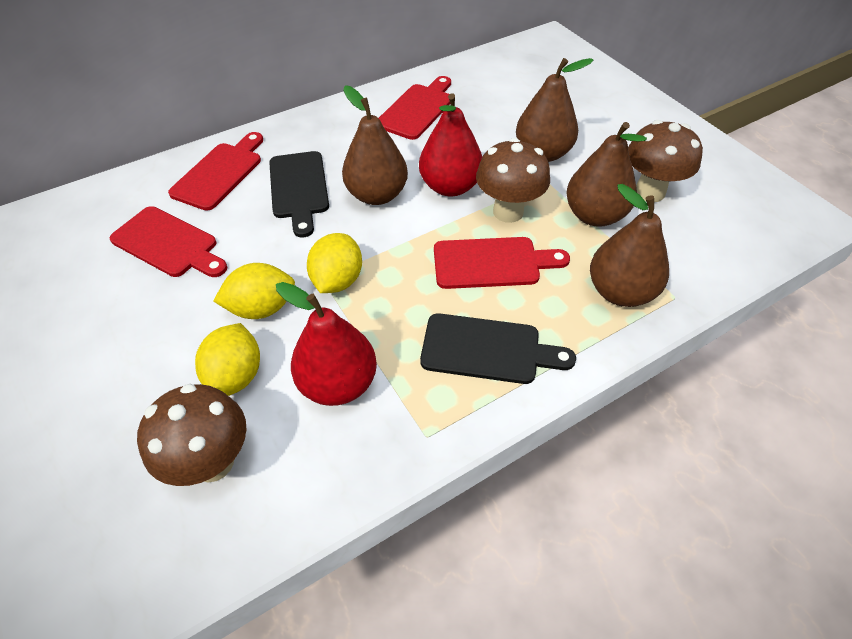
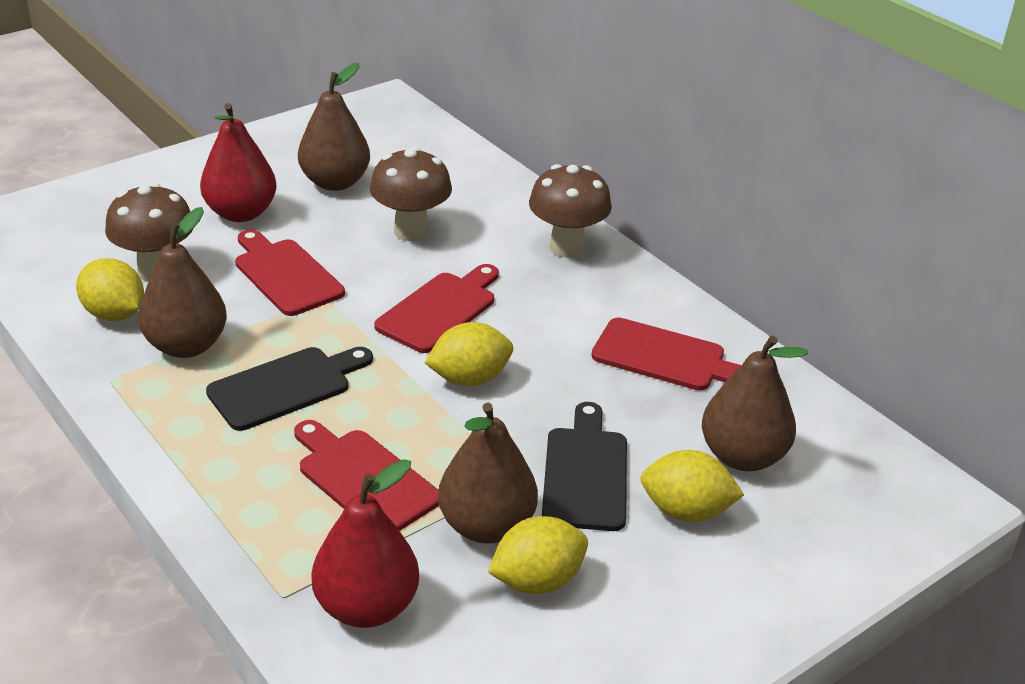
yellow lemon: 3 -> 4

